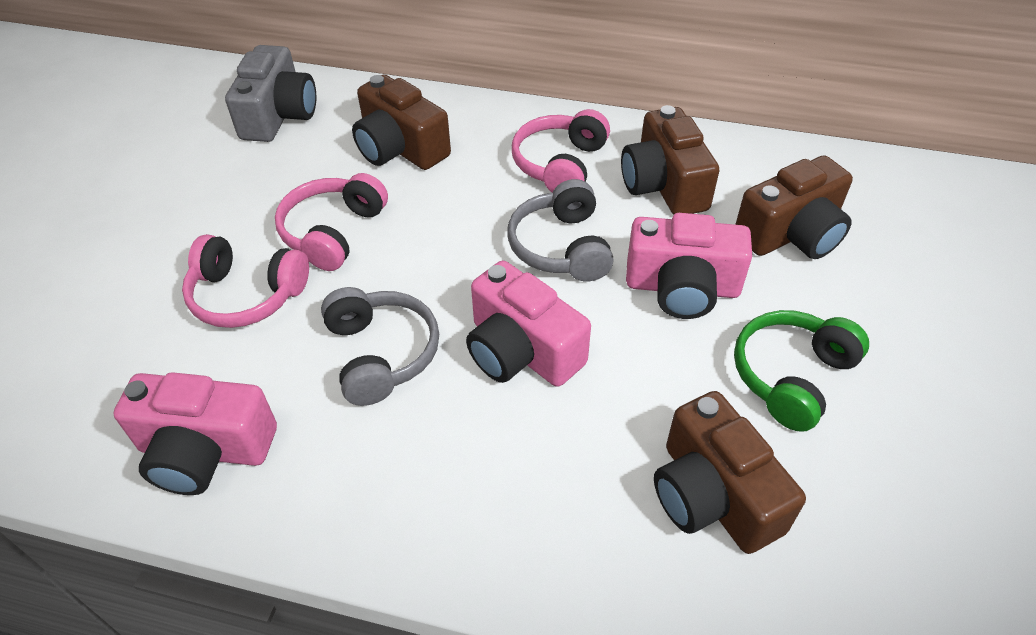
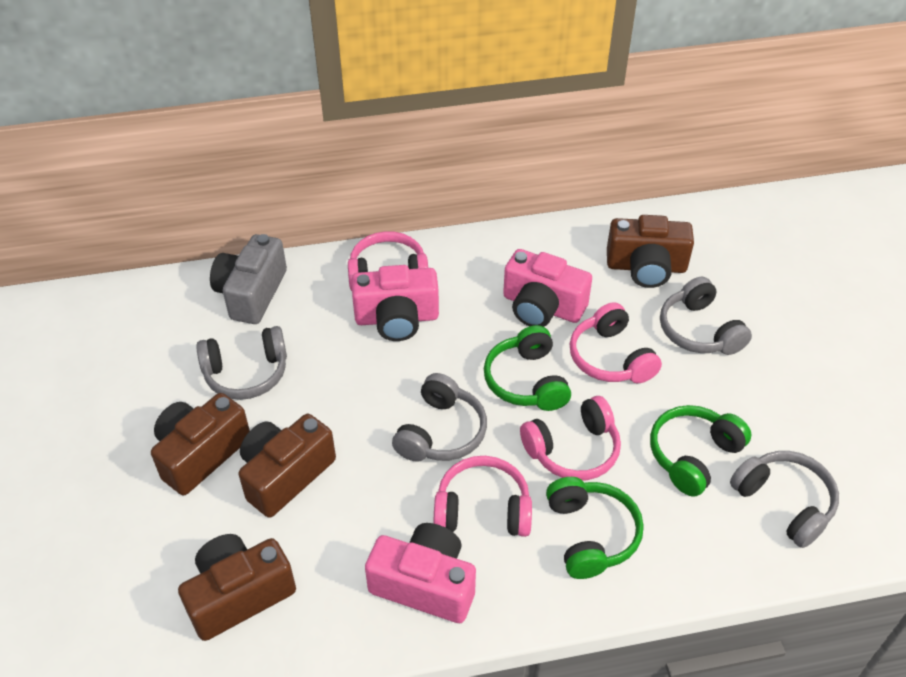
green headphones: 1 -> 3
grey headphones: 2 -> 4
pink headphones: 3 -> 4

